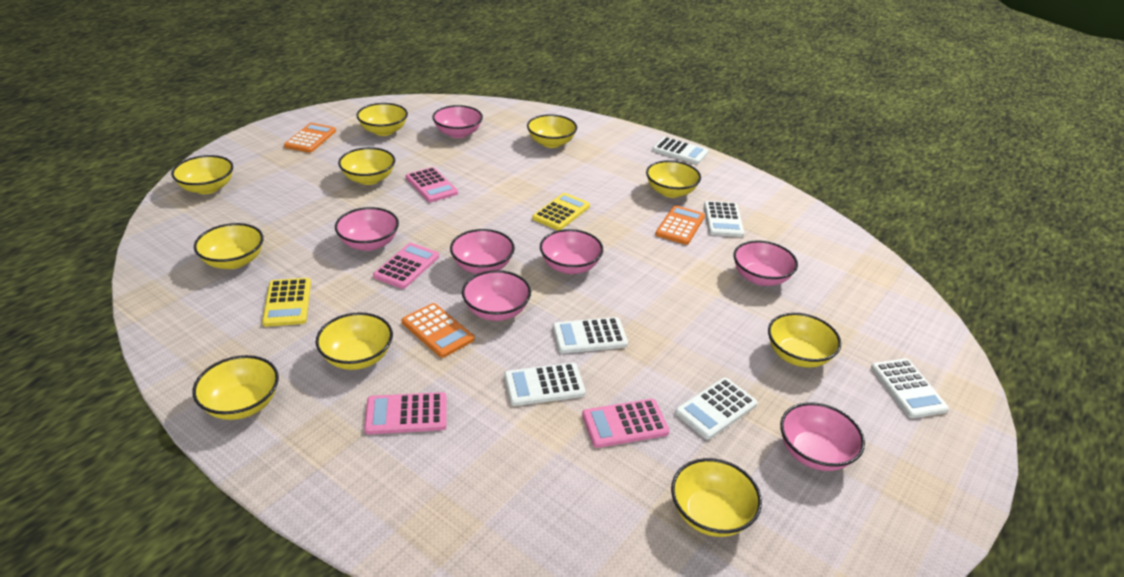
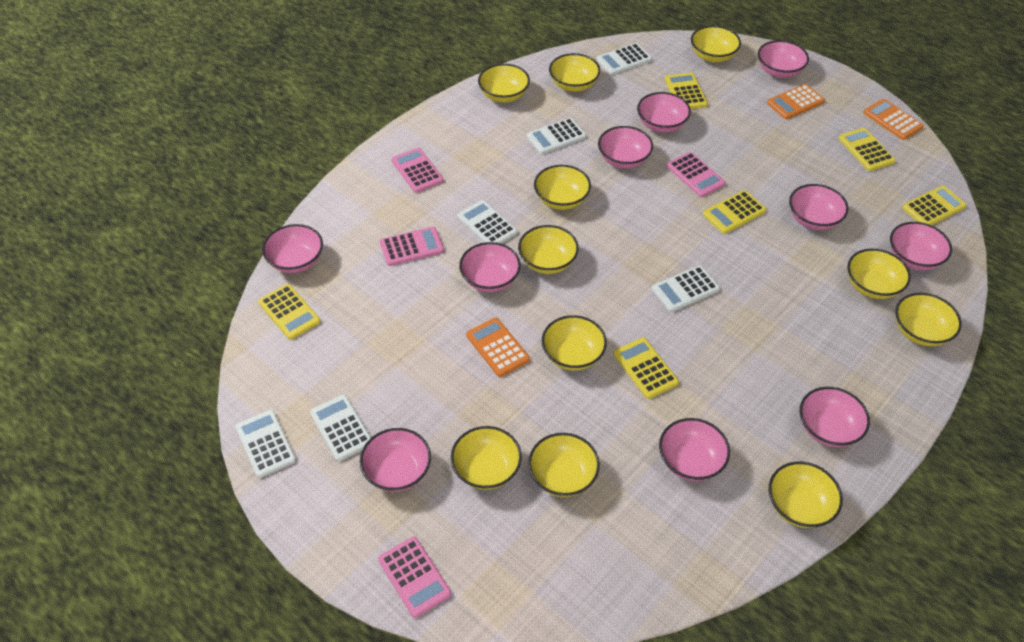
pink bowl: 7 -> 10
yellow bowl: 10 -> 11
yellow calculator: 2 -> 6

